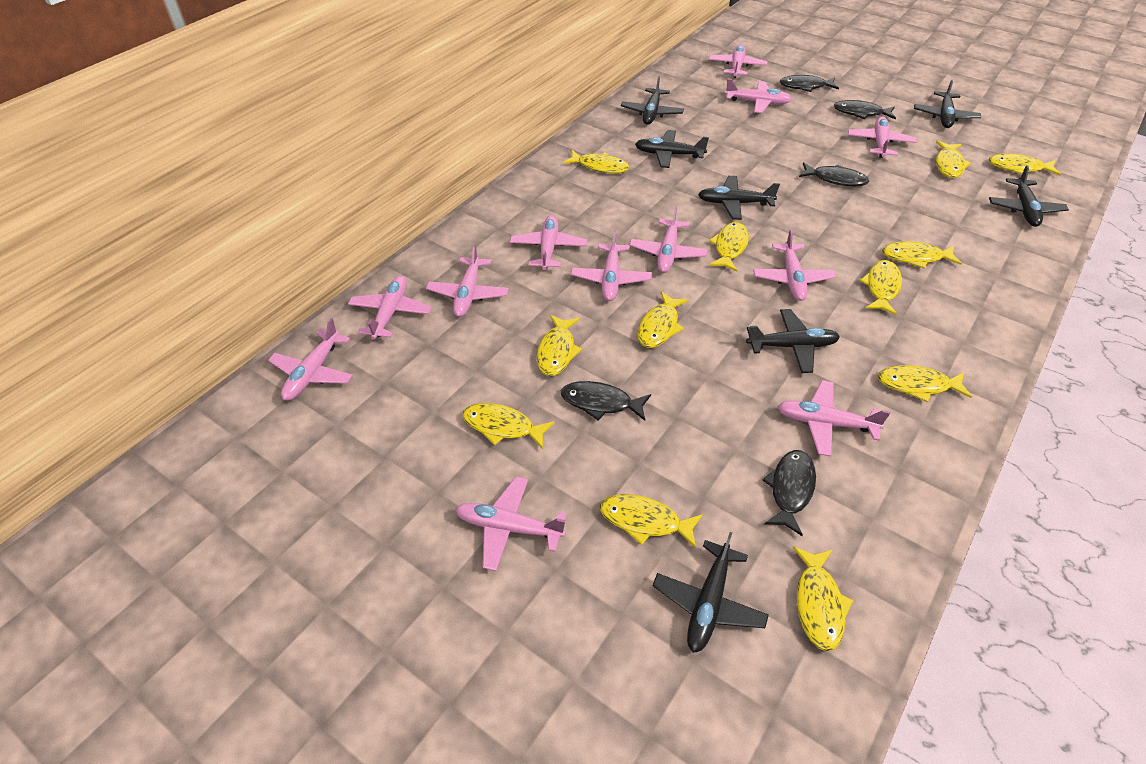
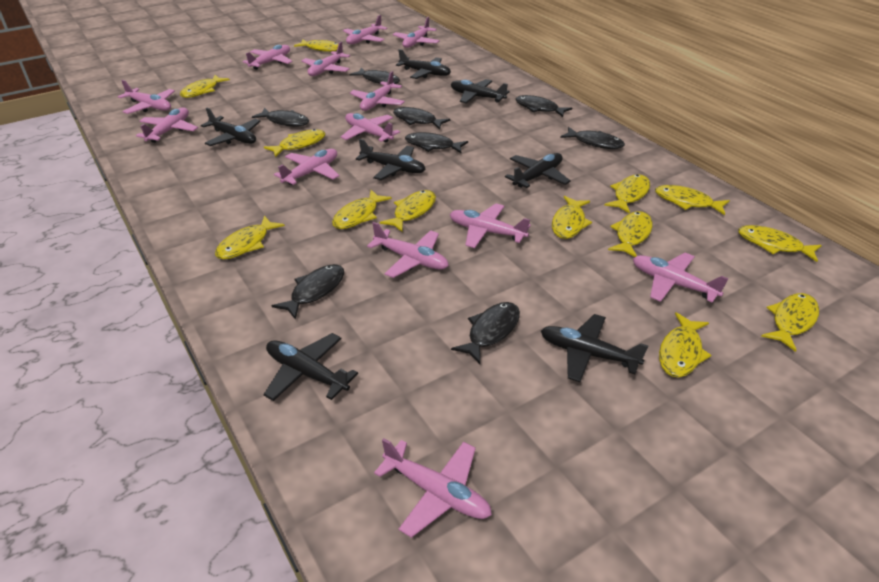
black fish: 5 -> 8
pink plane: 12 -> 13
yellow fish: 12 -> 13

